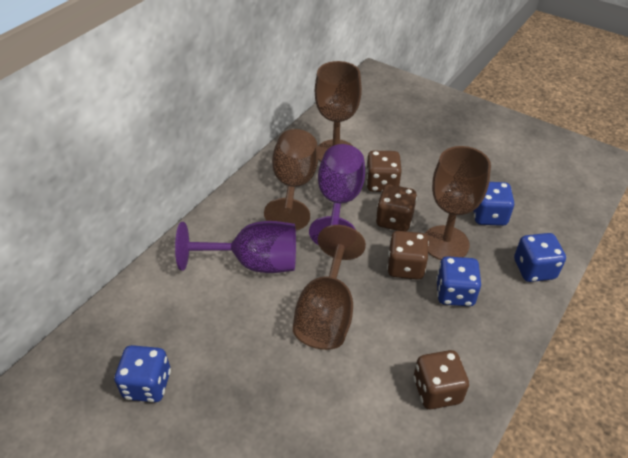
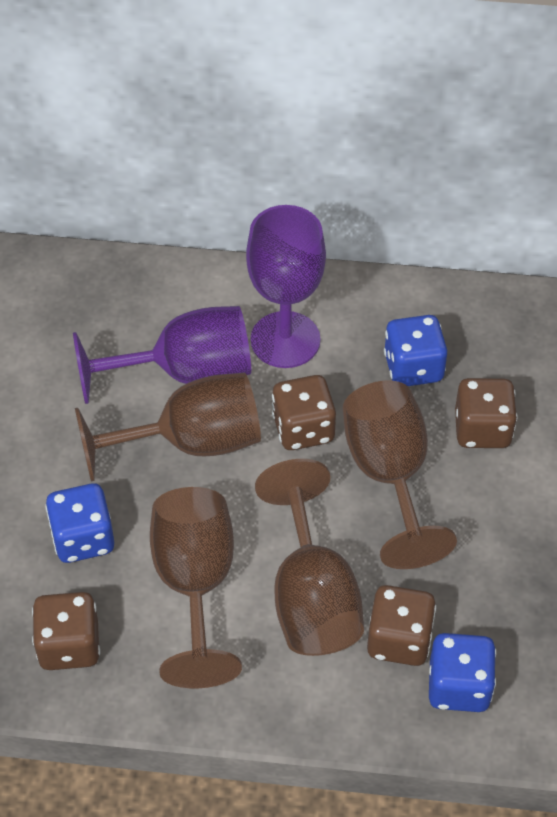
blue dice: 4 -> 3

